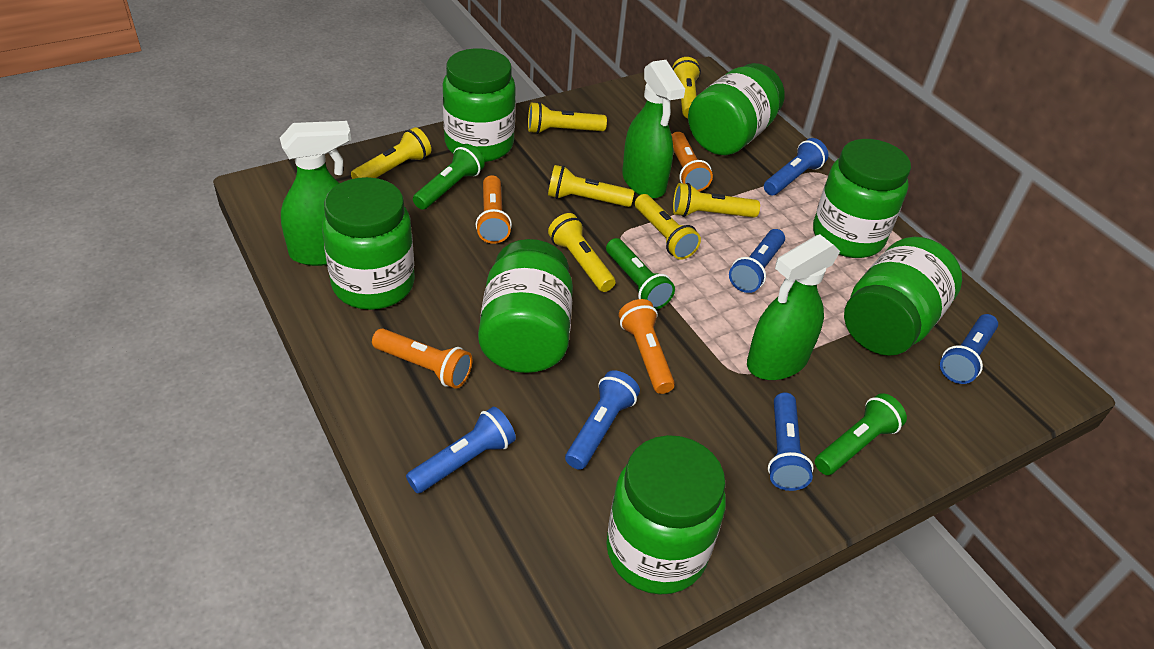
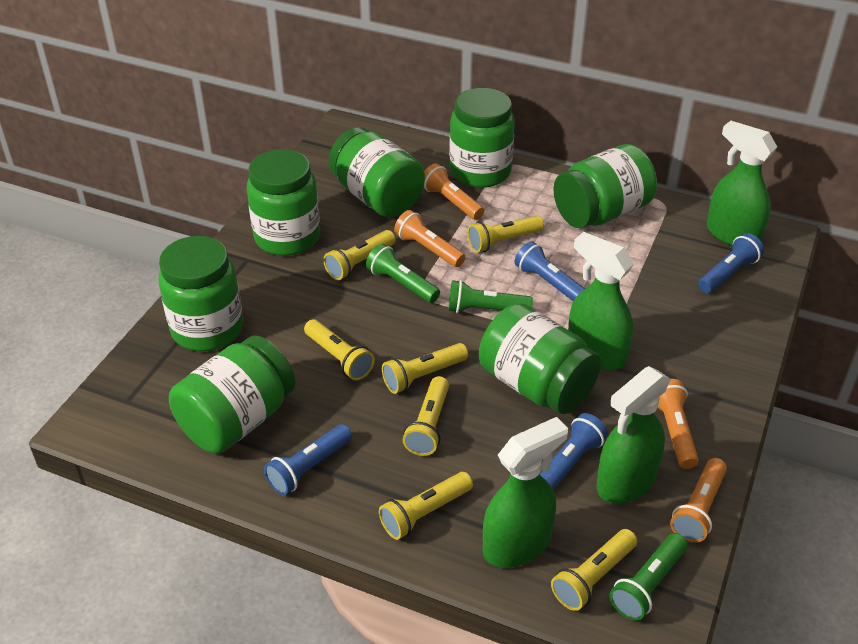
blue flashlight: 6 -> 4
green spray bottle: 3 -> 4

